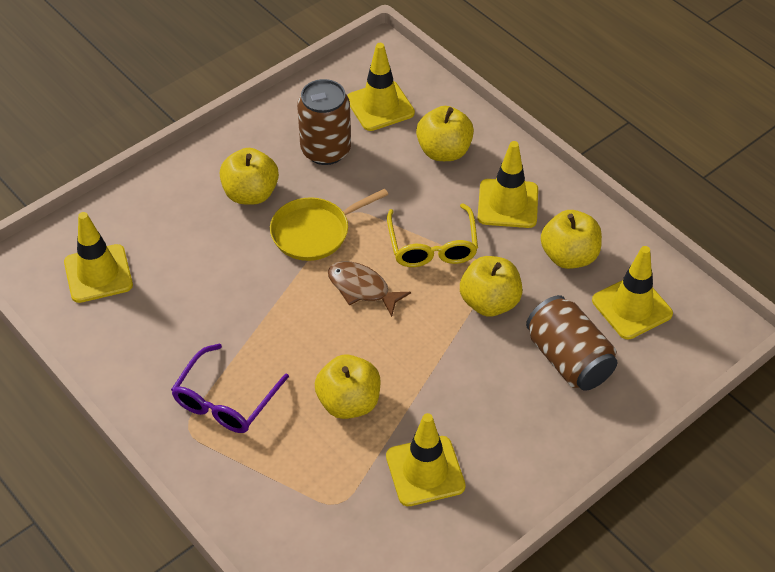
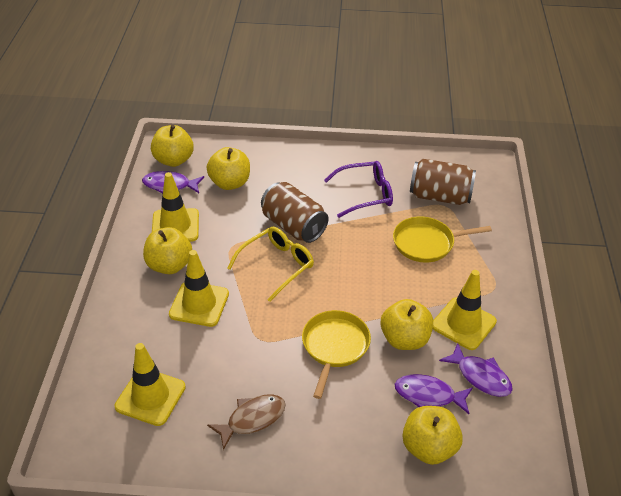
purple fish: 0 -> 3
yellow pan: 1 -> 2
yellow traffic cone: 5 -> 4

